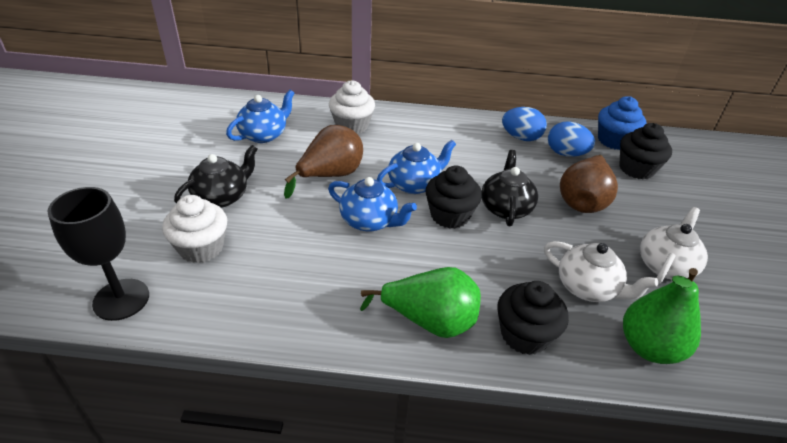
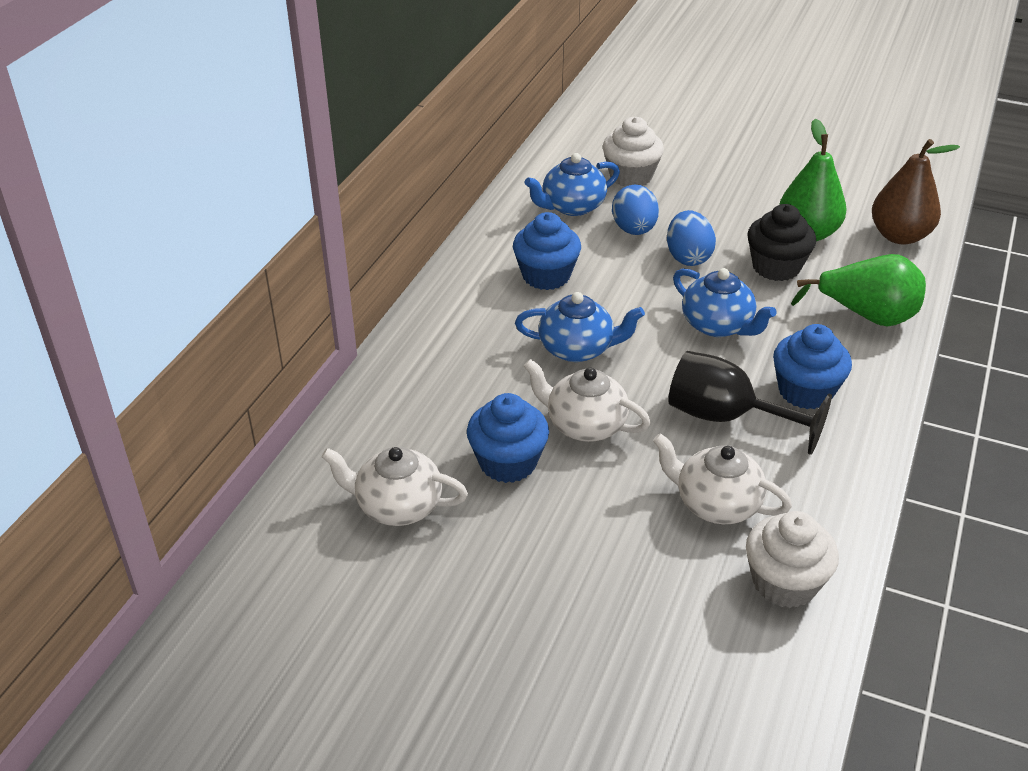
black cupcake: 3 -> 1
black teapot: 2 -> 0
blue cupcake: 1 -> 3
brown pear: 2 -> 1
white teapot: 2 -> 3

